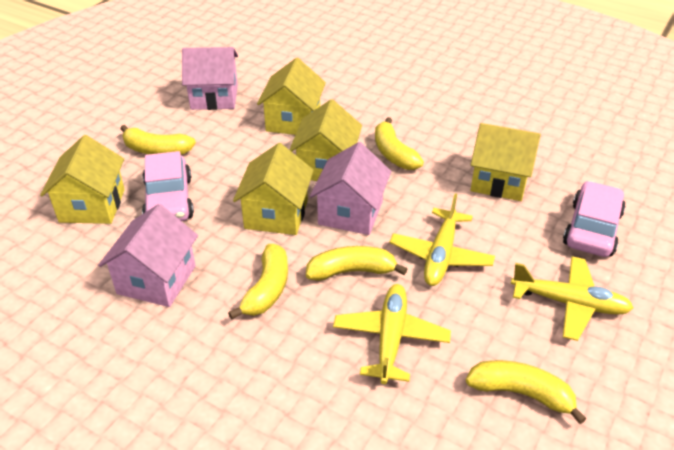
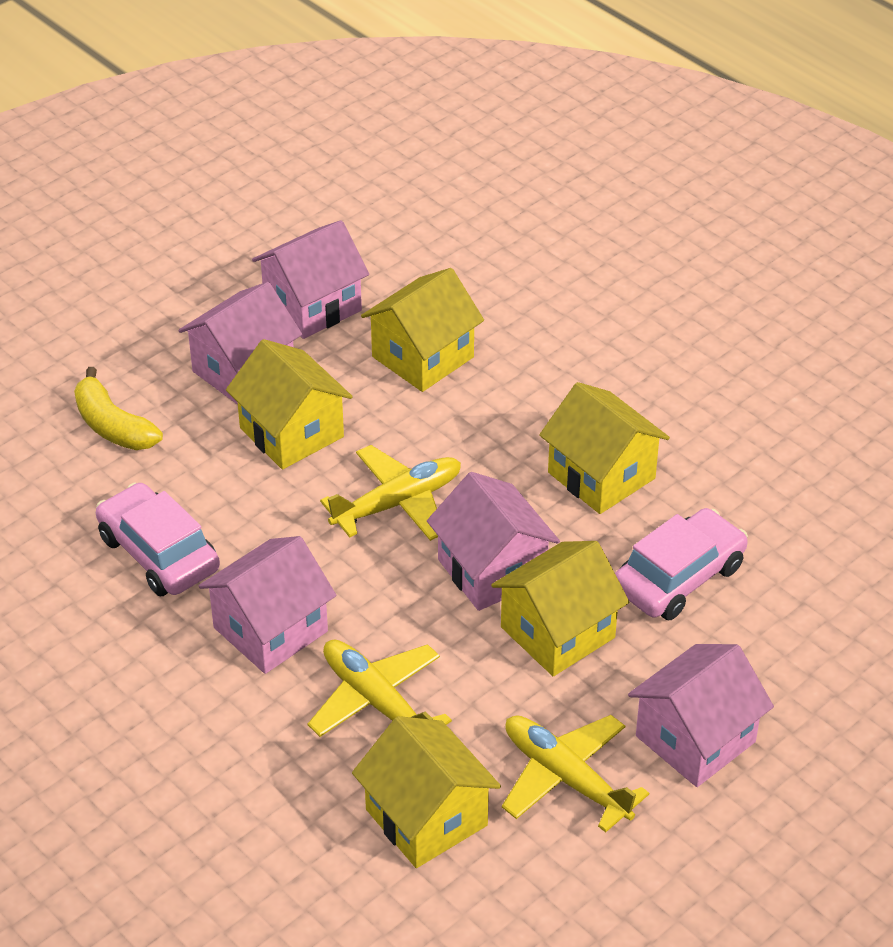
pink house: 3 -> 5
yellow banana: 5 -> 1

